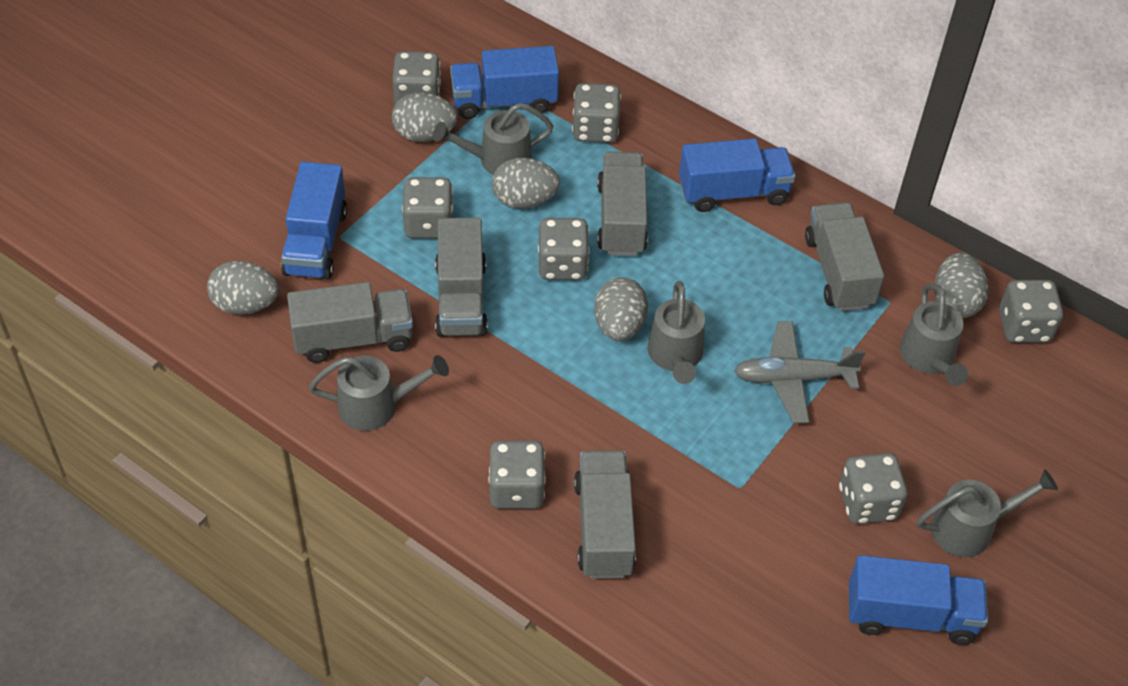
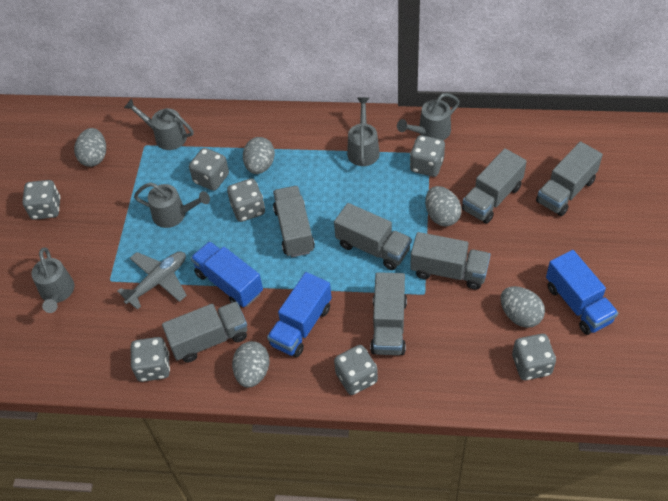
blue truck: 4 -> 3
grey truck: 5 -> 7

